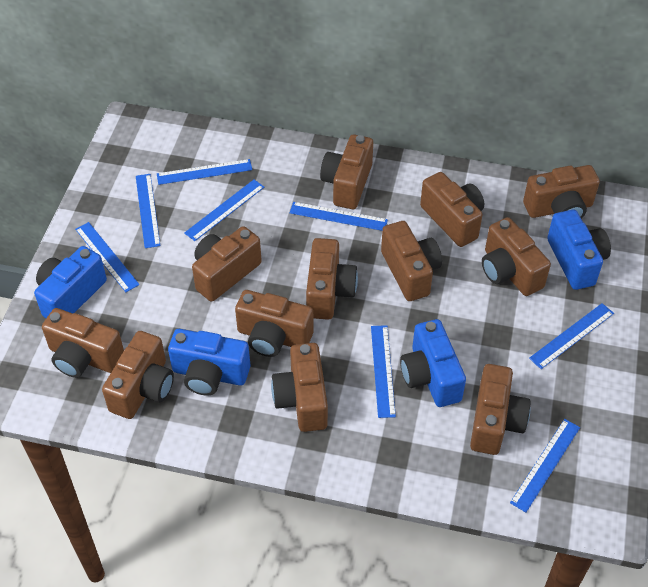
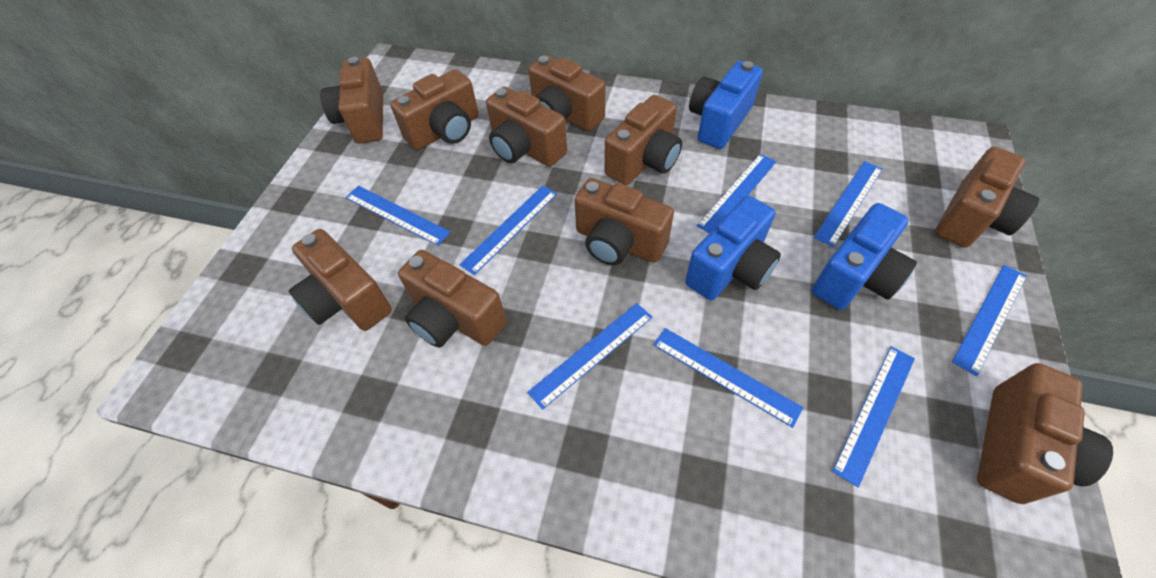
blue camera: 4 -> 3
brown camera: 12 -> 10

